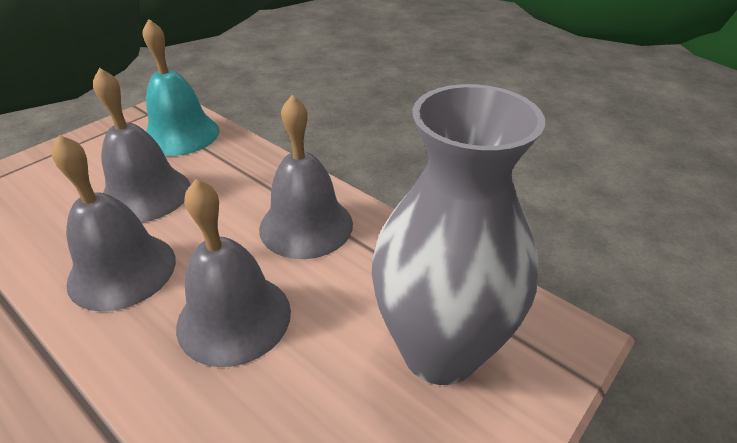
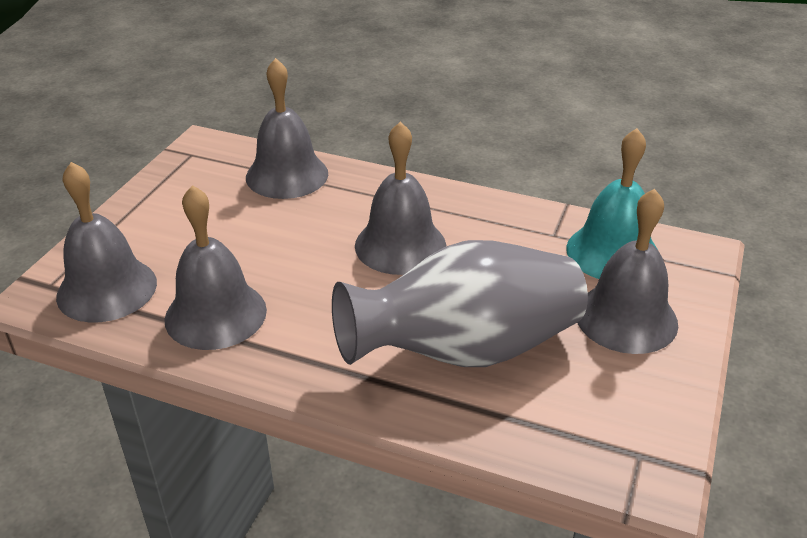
grey bell: 4 -> 5

